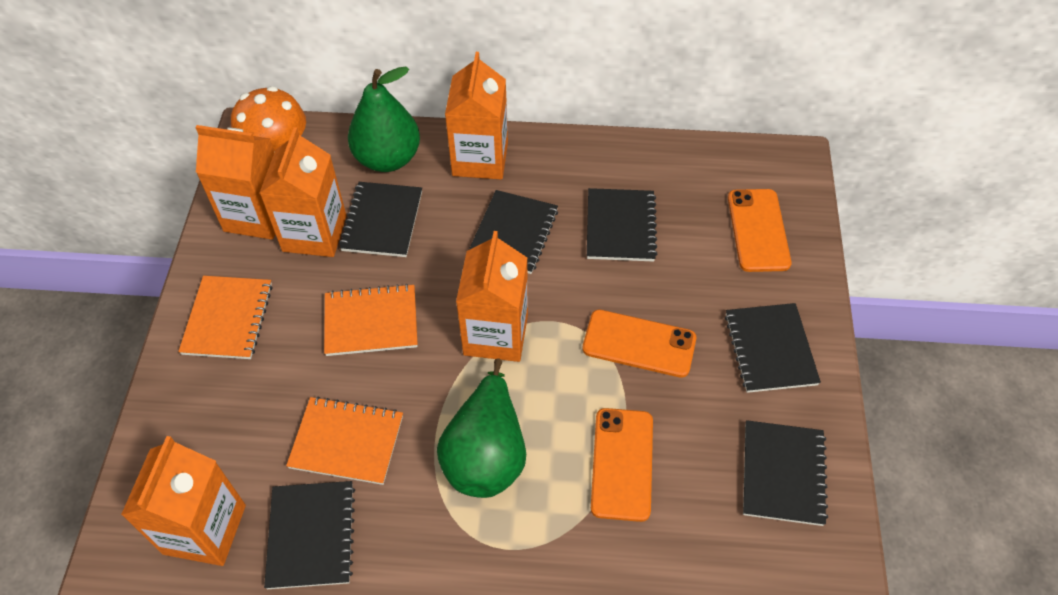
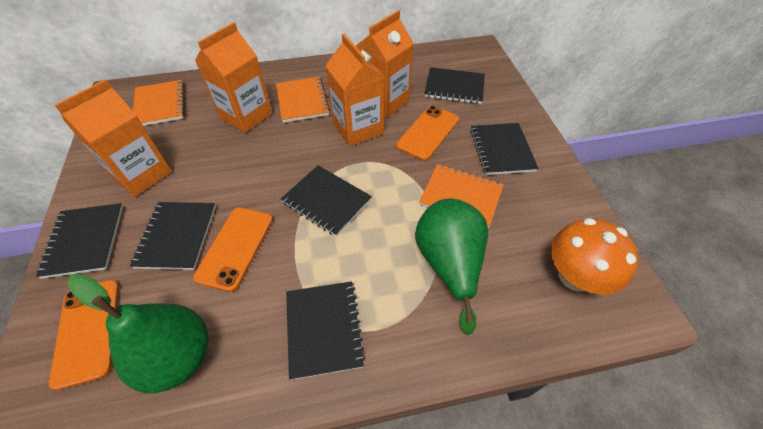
orange carton: 5 -> 4

